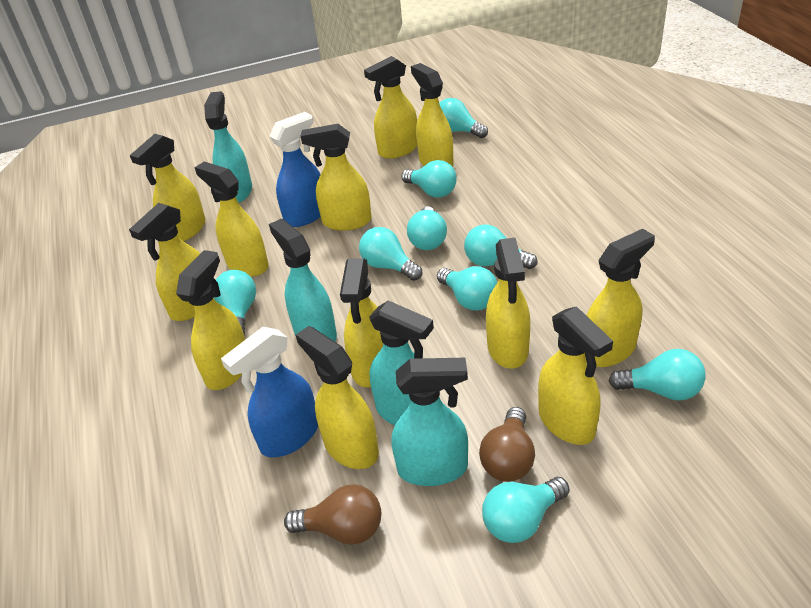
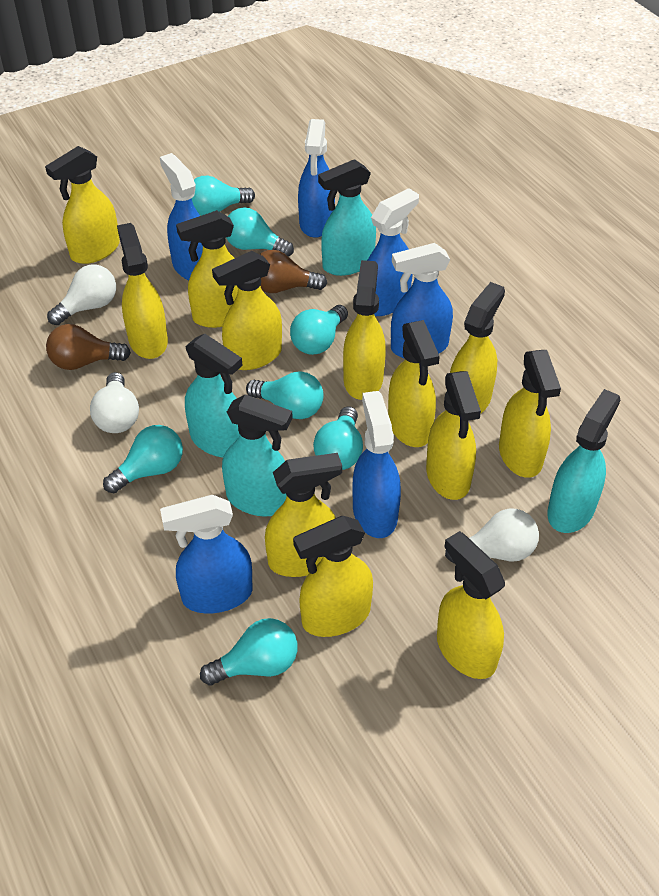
blue spray bottle: 2 -> 6
turquoise light bulb: 9 -> 7
white light bulb: 0 -> 3

